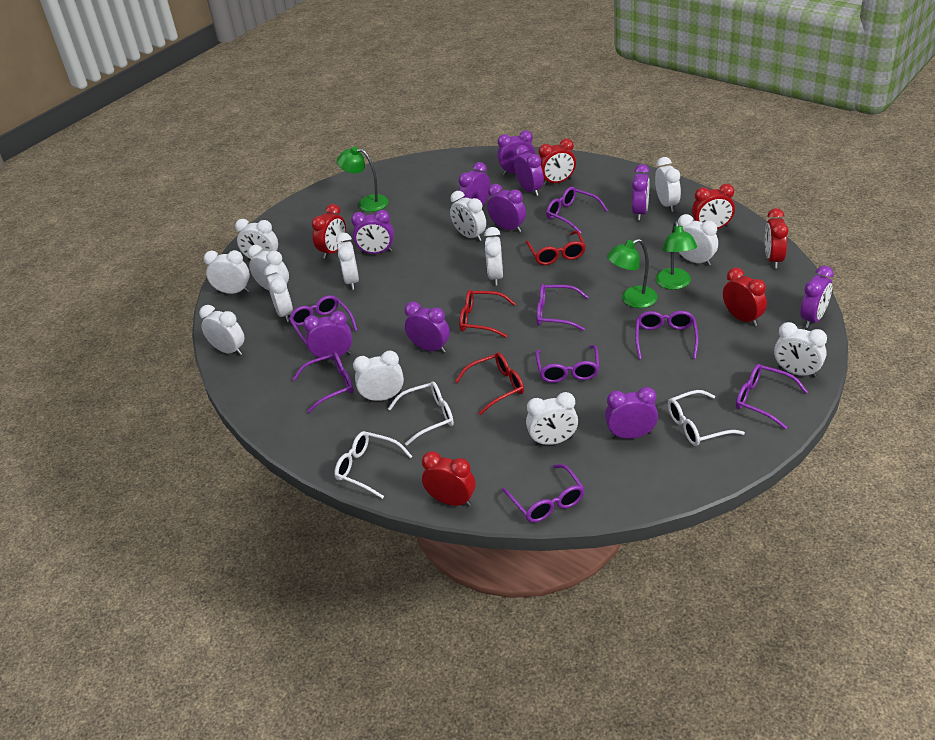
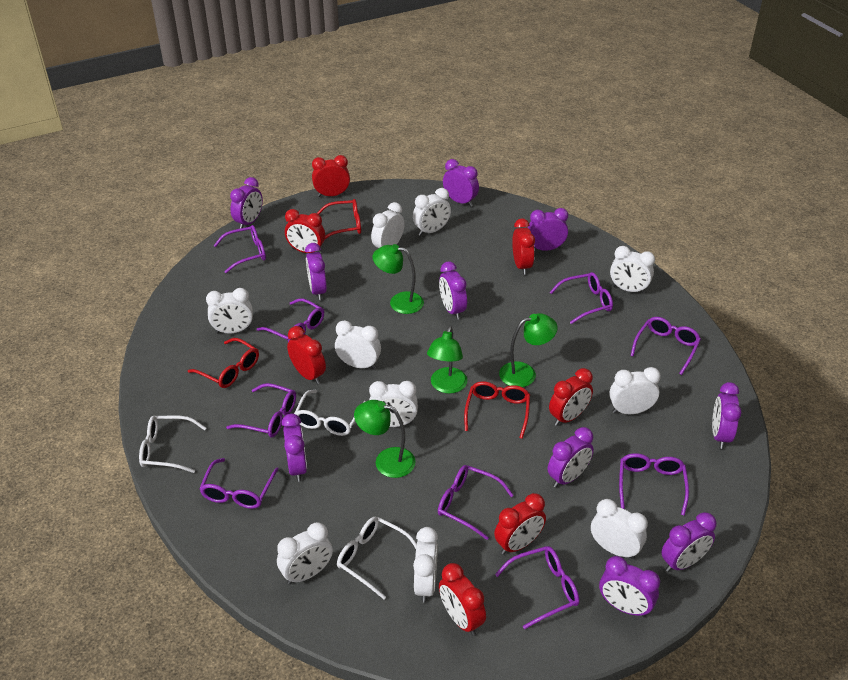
green lamp: 3 -> 4
purple glasses: 8 -> 9
red clock: 6 -> 7
white clock: 13 -> 10

